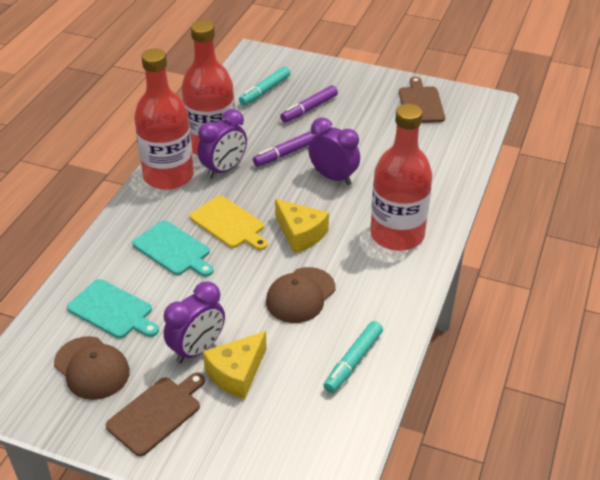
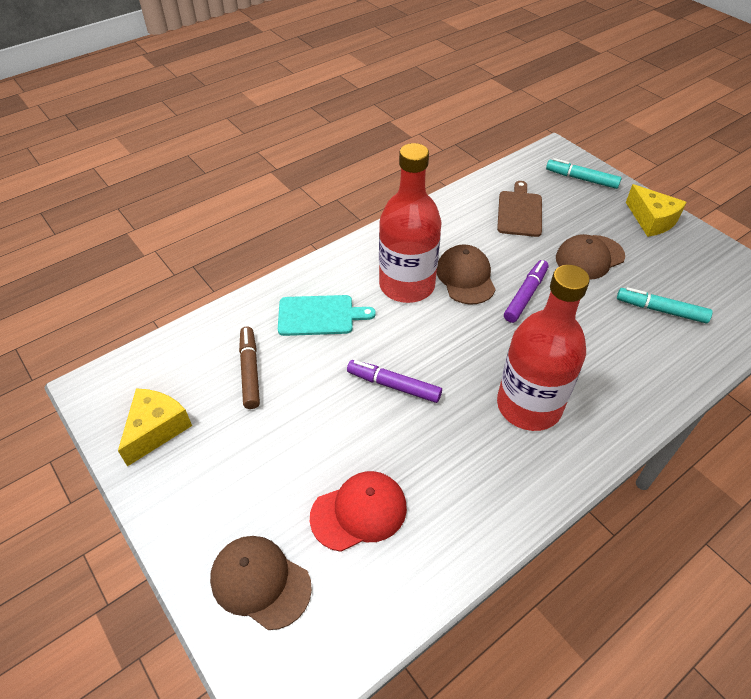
brown cap: 2 -> 3
brown cutting board: 2 -> 1
brown marker: 0 -> 1
purple clock: 3 -> 0
red bottle: 3 -> 2
red cap: 0 -> 1
turquoise cutting board: 2 -> 1
yellow cutting board: 1 -> 0

